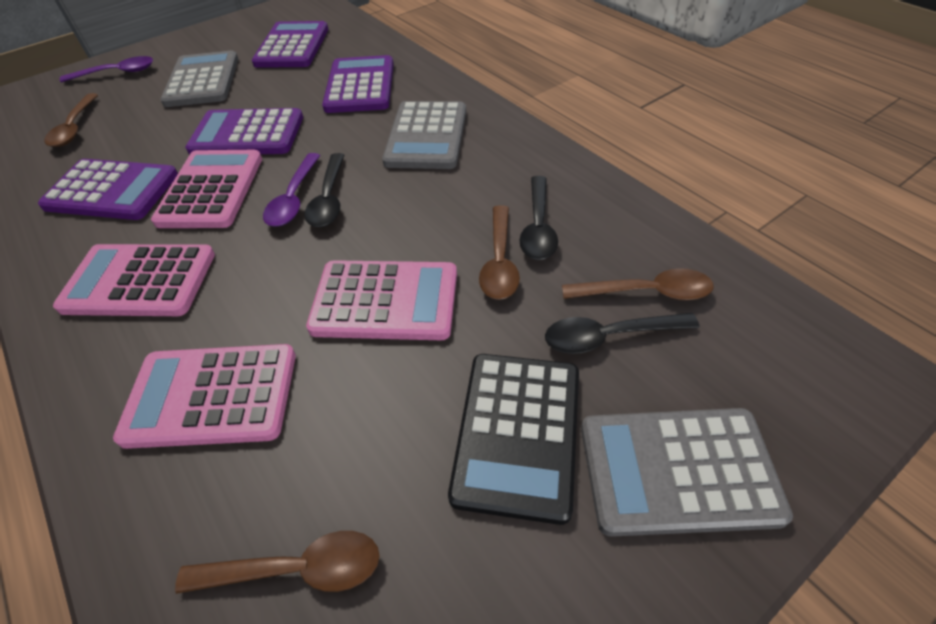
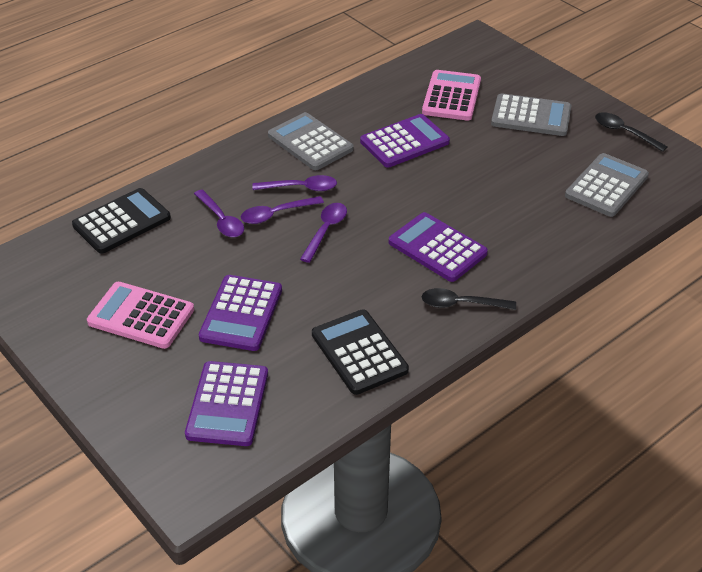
black calculator: 1 -> 2
black spoon: 3 -> 2
brown spoon: 4 -> 0
pink calculator: 4 -> 2
purple spoon: 2 -> 4

